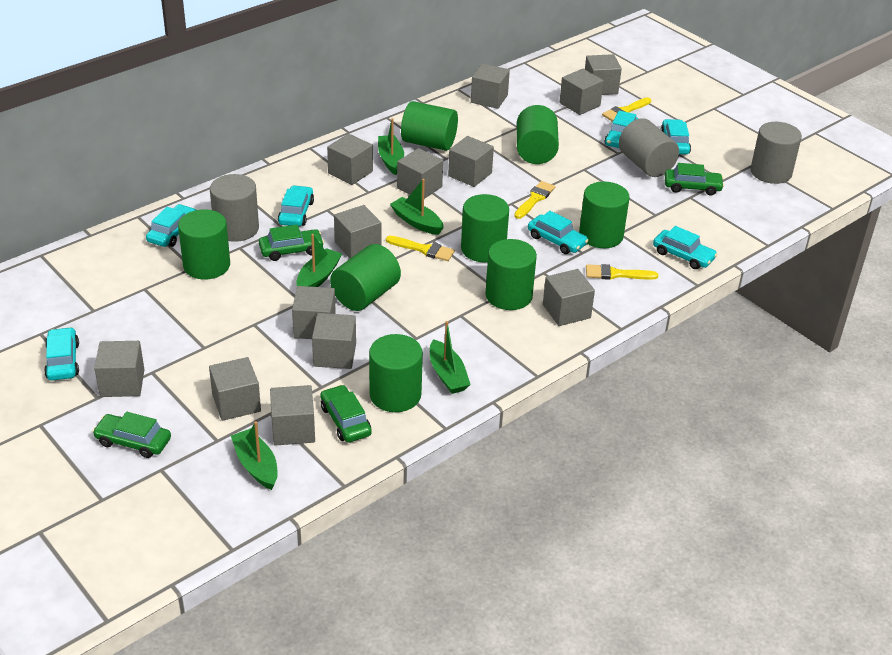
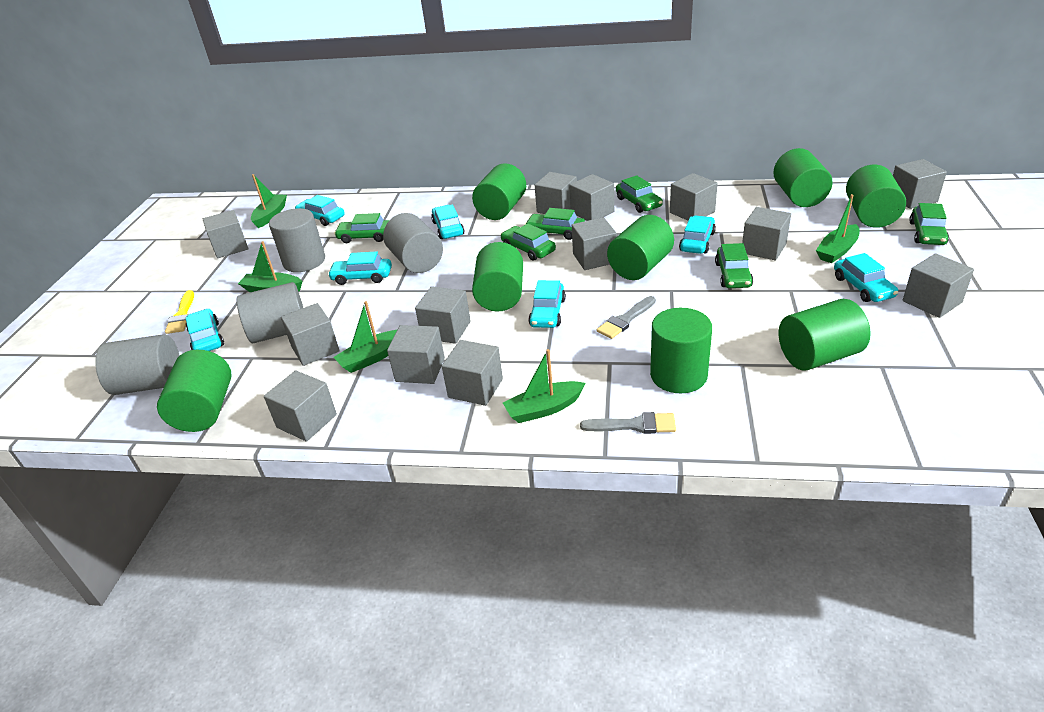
green car: 4 -> 6
grey brush: 0 -> 2
grey cylinder: 3 -> 4
yellow brush: 4 -> 1

